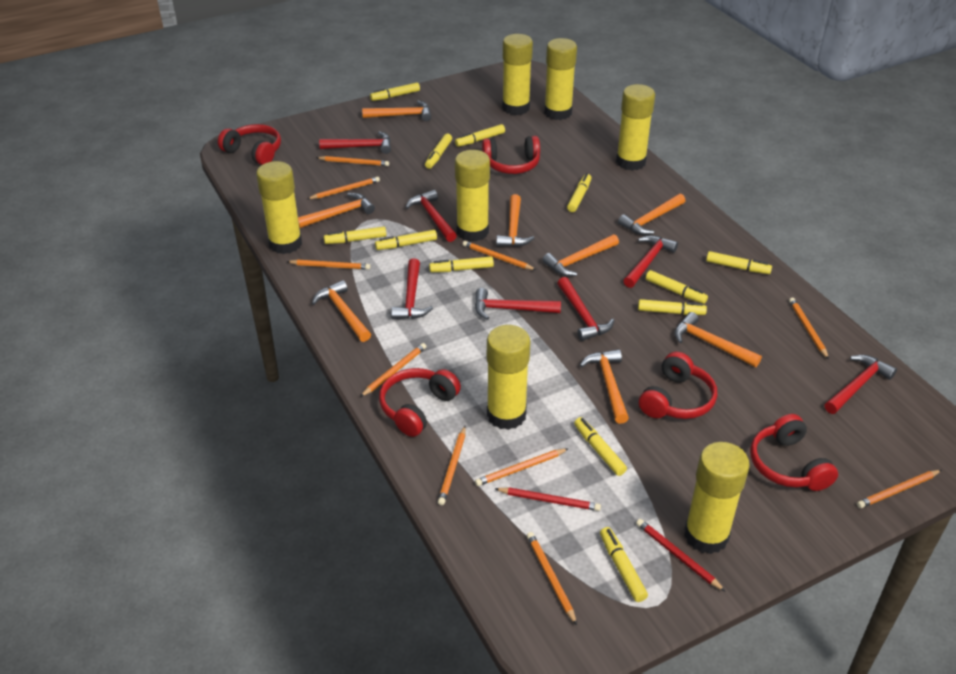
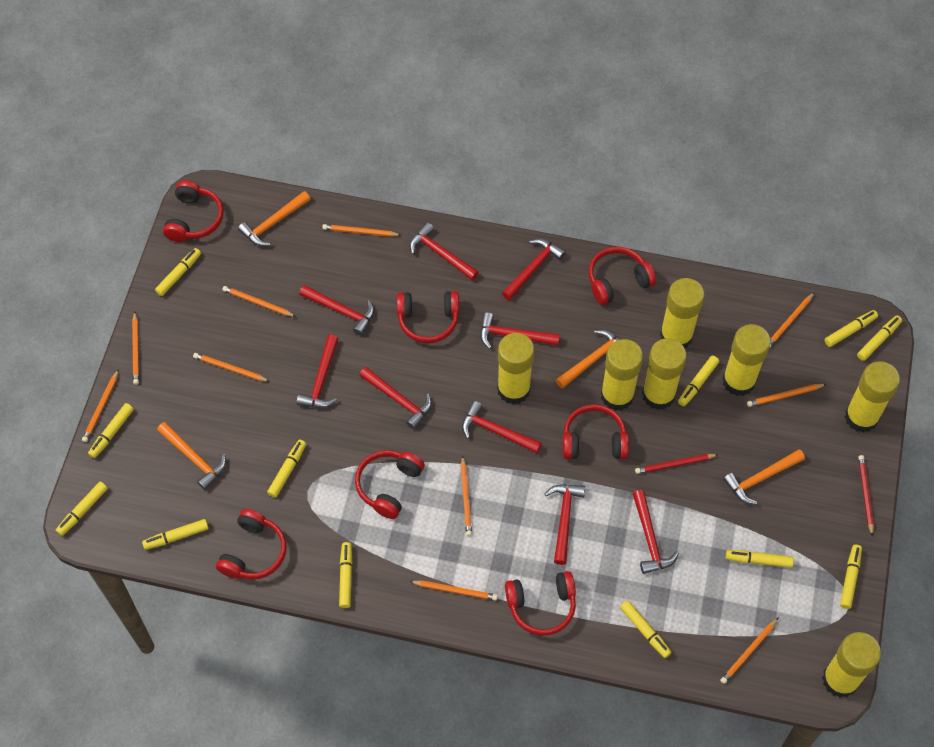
orange hammer: 8 -> 4
red hammer: 7 -> 9
red headphones: 5 -> 7

